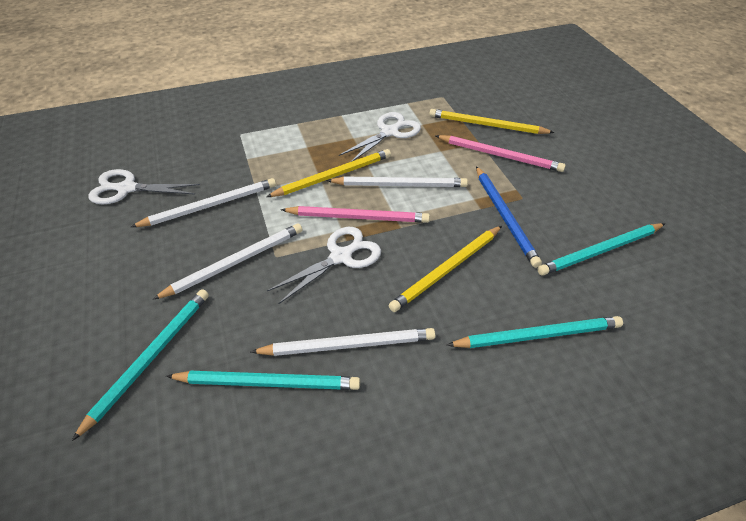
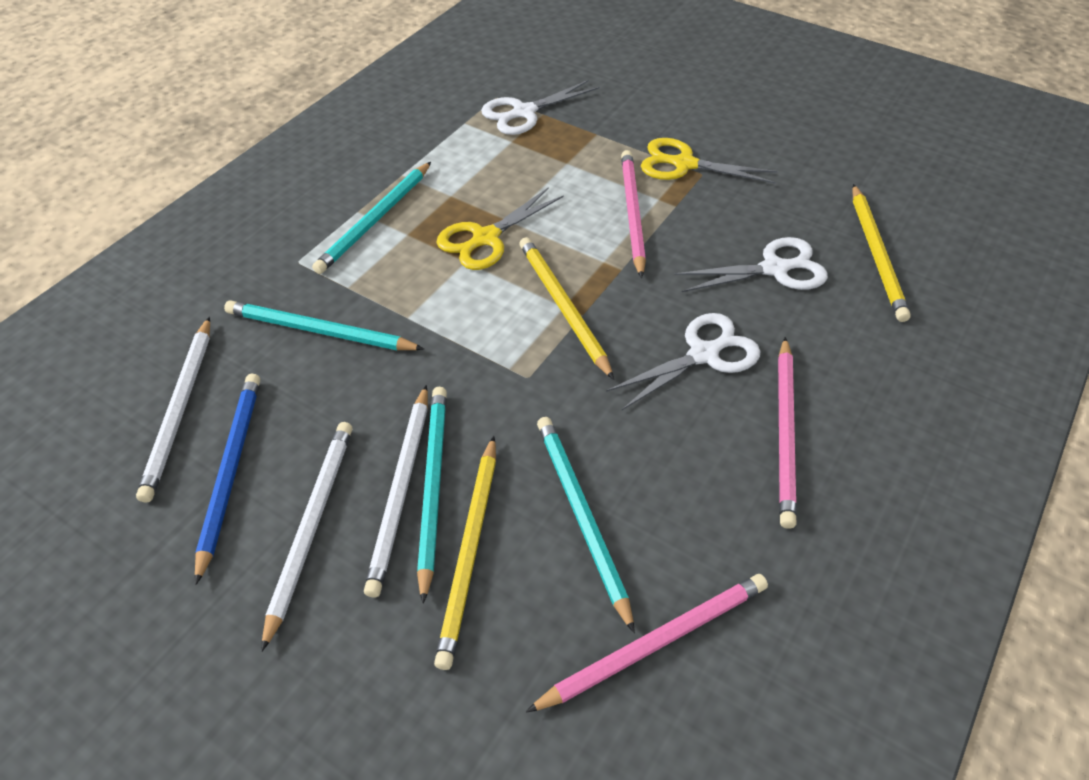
pink pencil: 2 -> 3
white pencil: 4 -> 3
yellow scissors: 0 -> 2

